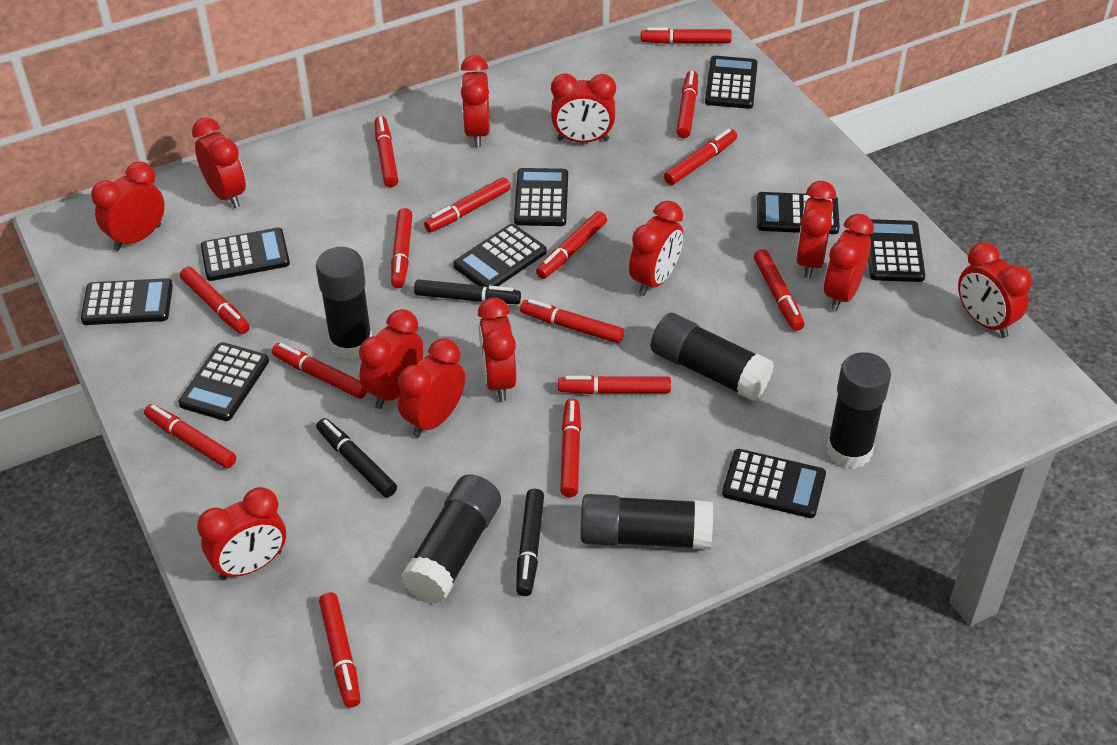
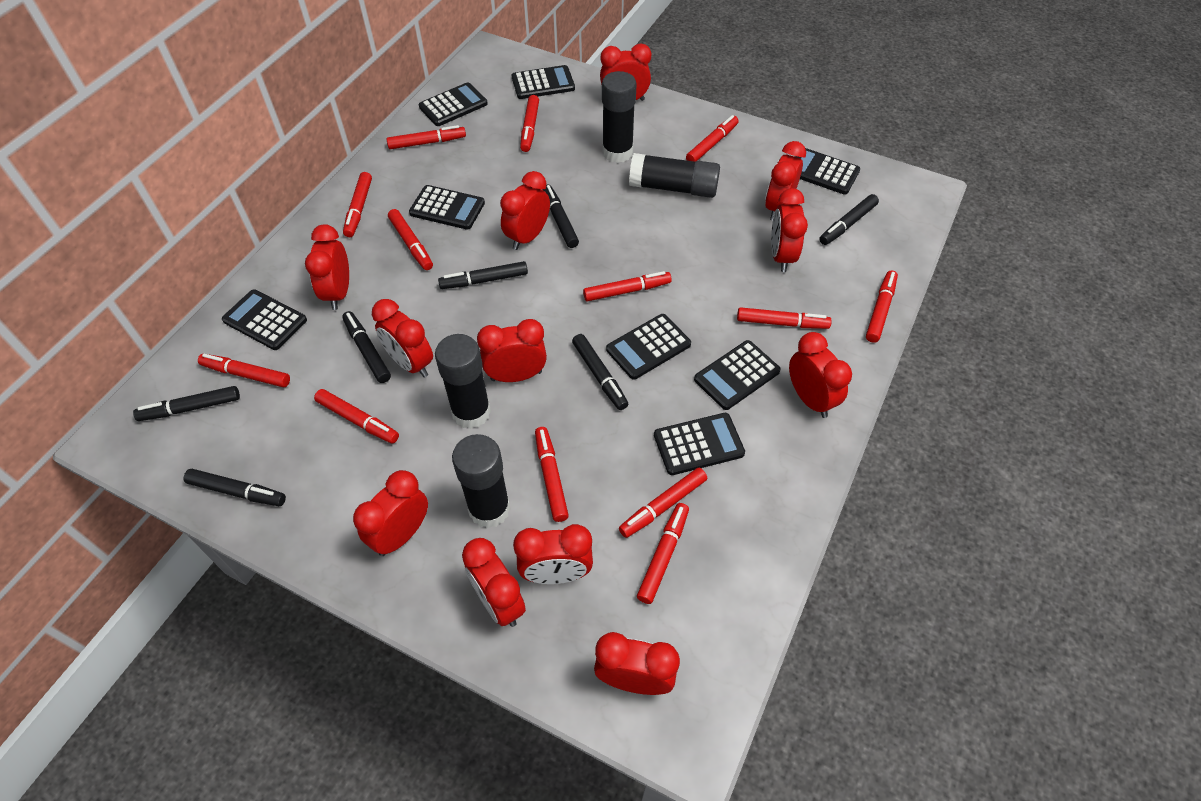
black calculator: 9 -> 8
black glue stick: 5 -> 4
black marker: 3 -> 7
red marker: 15 -> 13

